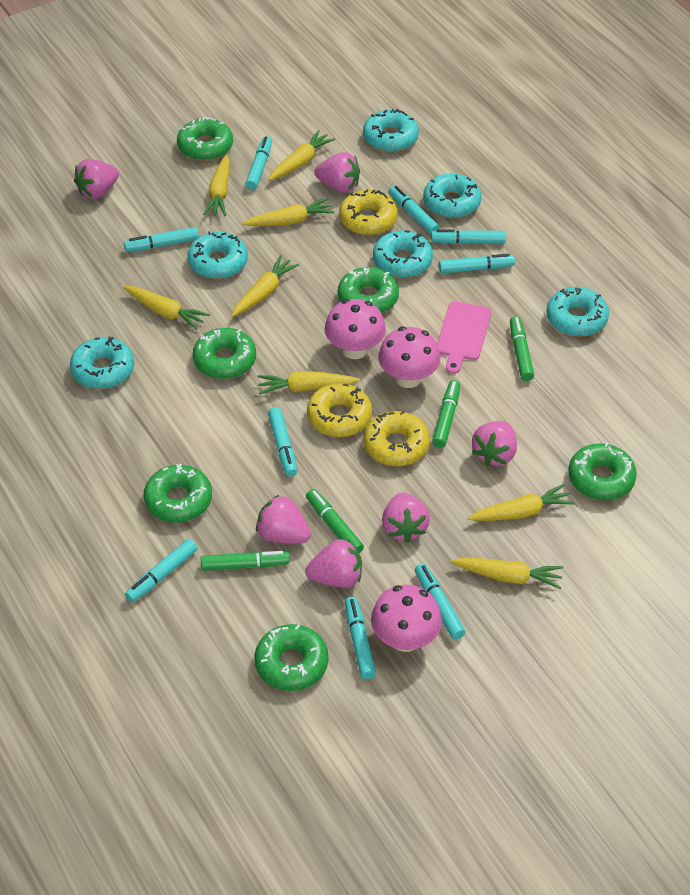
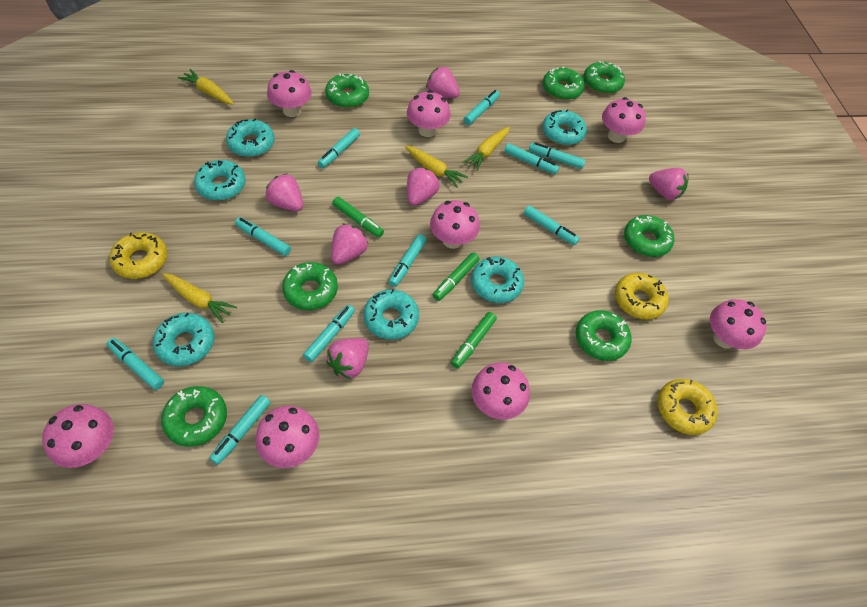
green donut: 6 -> 7
green marker: 4 -> 3
pink cutting board: 1 -> 0
pink mushroom: 3 -> 8
turquoise marker: 9 -> 10
yellow carrot: 8 -> 4

